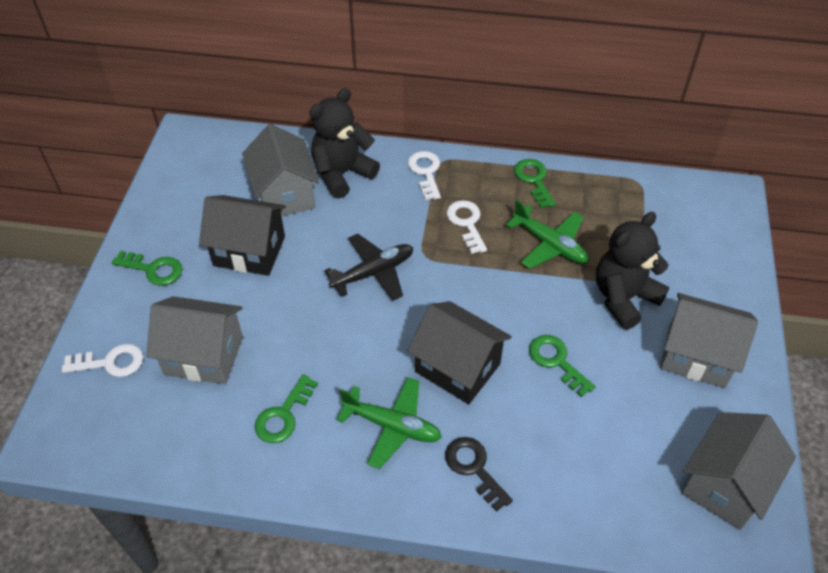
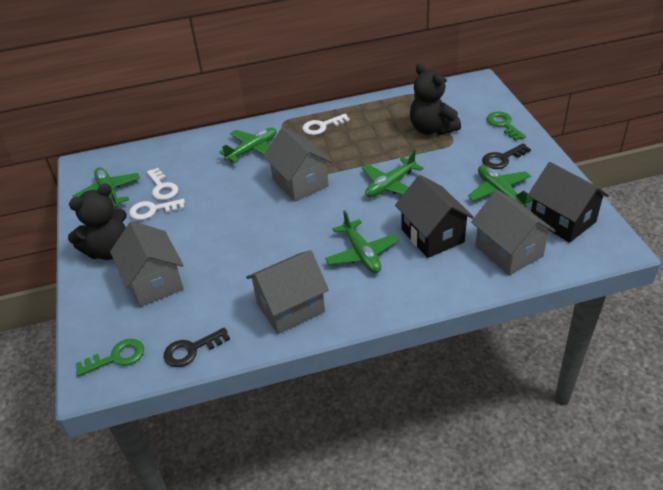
black key: 1 -> 2
black plane: 1 -> 0
green key: 4 -> 2
green plane: 2 -> 5

